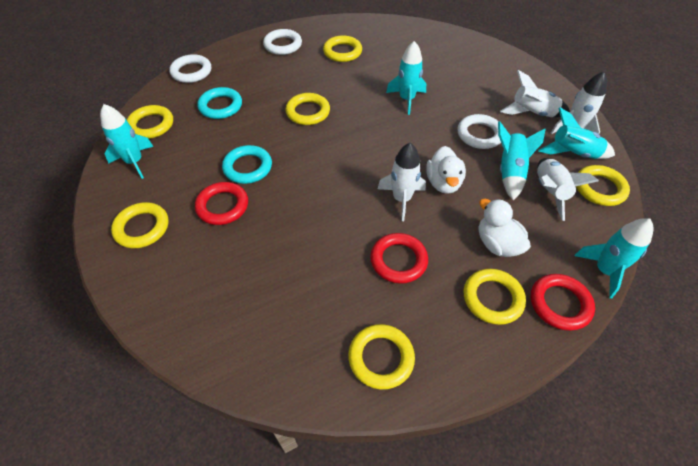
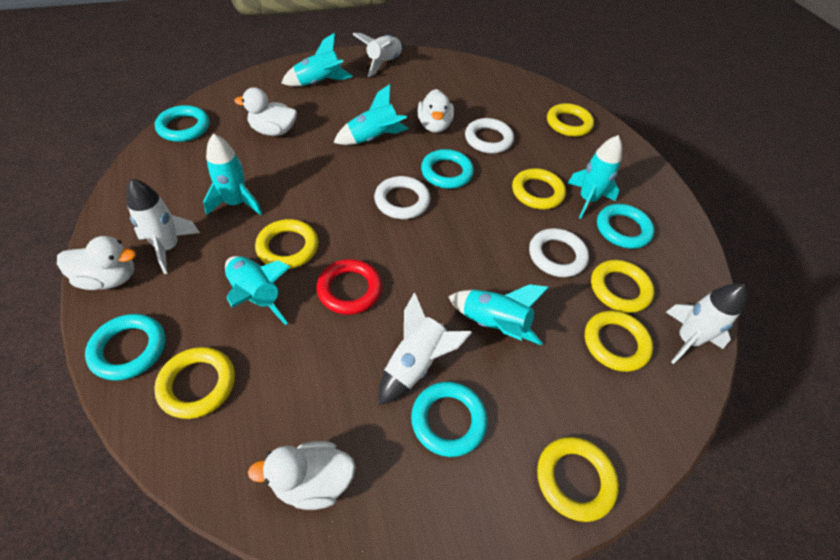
red ring: 3 -> 1
turquoise ring: 2 -> 5
turquoise rocket: 5 -> 6
white duck: 2 -> 4

